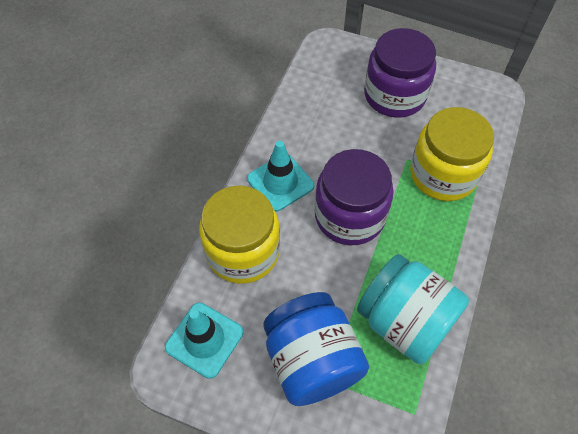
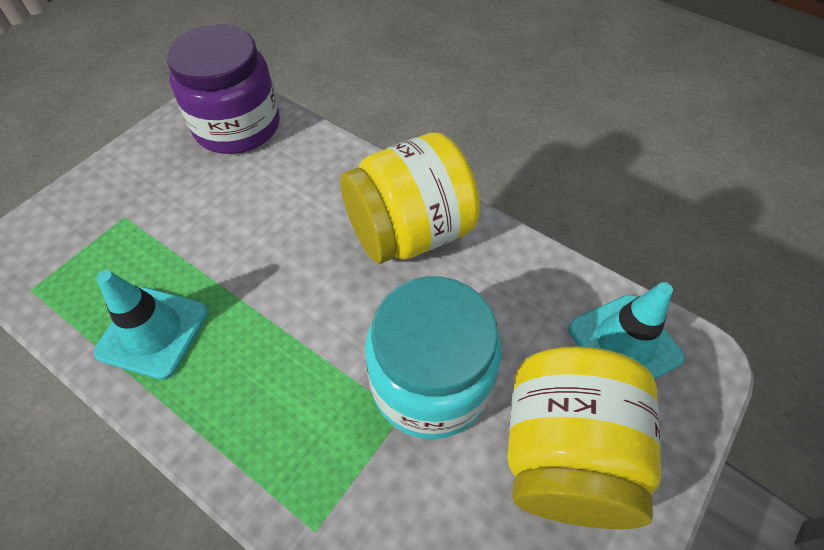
blue jar: 1 -> 0
purple jar: 2 -> 1

